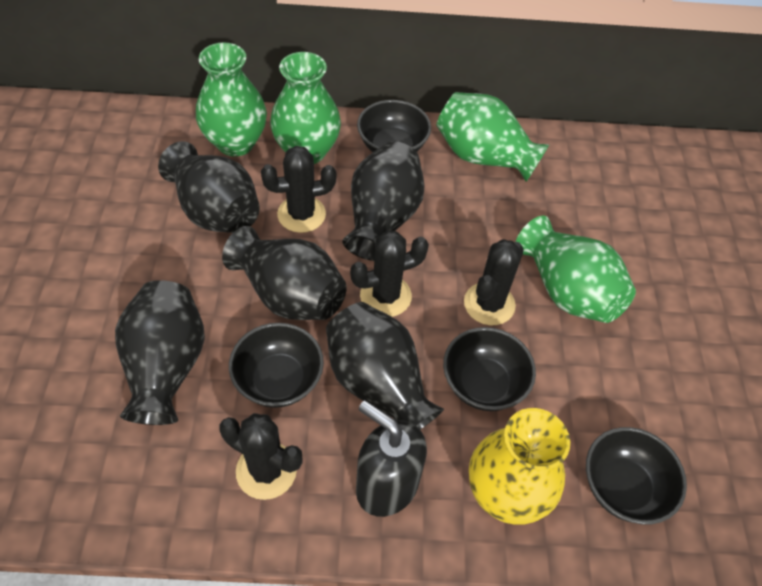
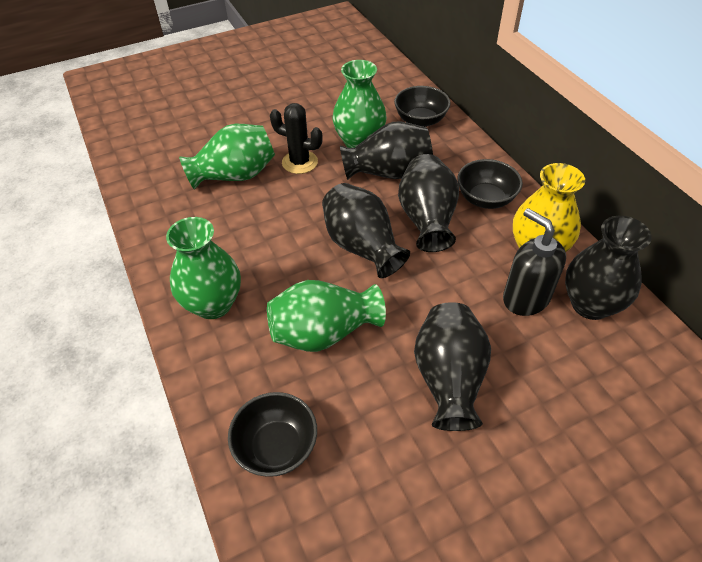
black bowl: 4 -> 3
black cactus: 4 -> 1

